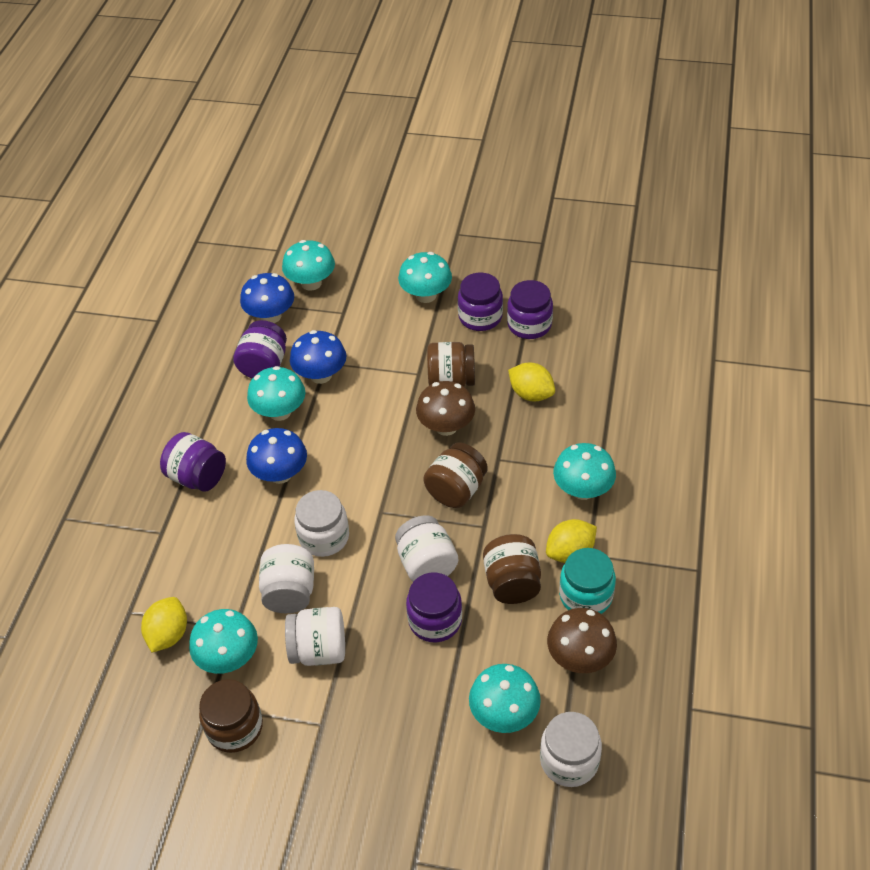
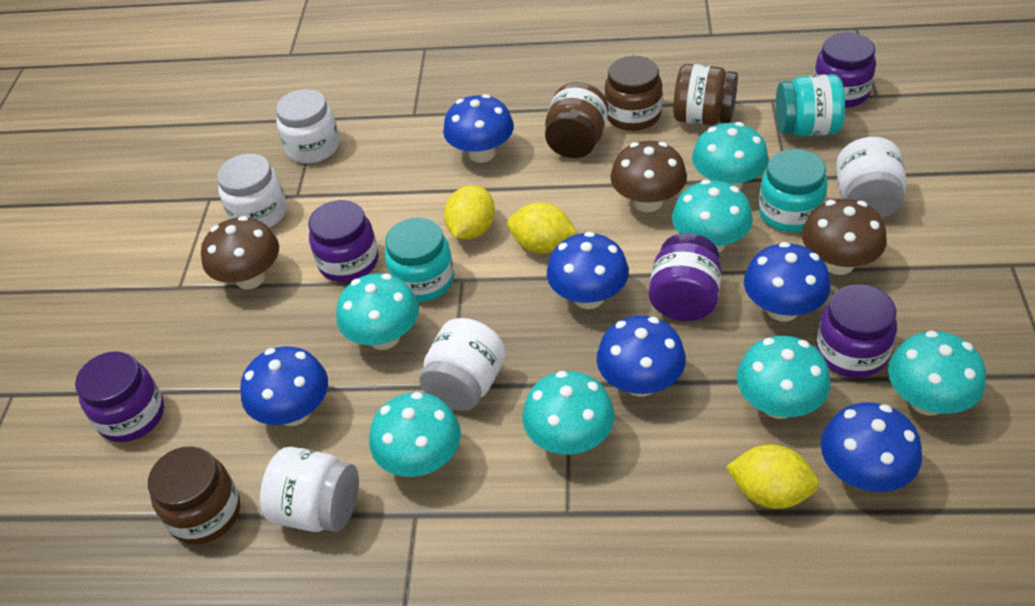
blue mushroom: 3 -> 6
brown mushroom: 2 -> 3
turquoise jar: 1 -> 3
turquoise mushroom: 6 -> 7

